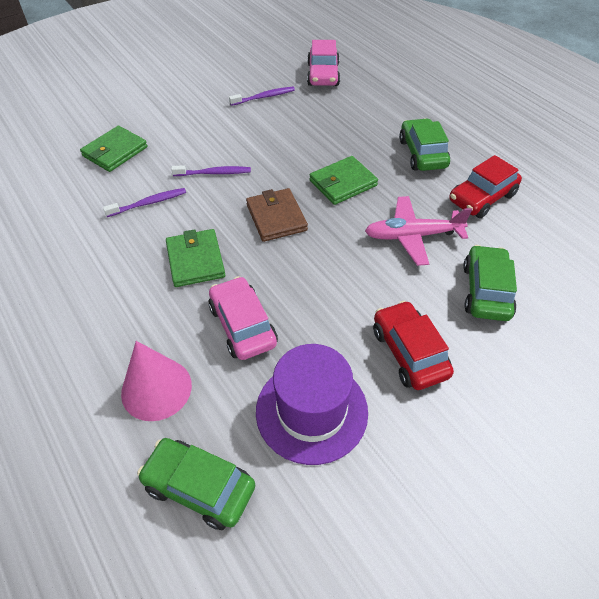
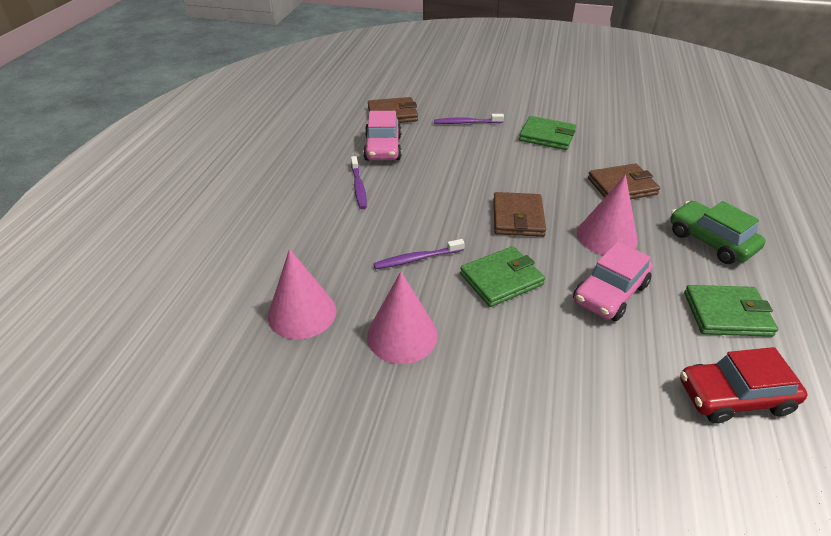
brown wallet: 1 -> 3
green car: 3 -> 1
pink cone: 1 -> 3
pink plane: 1 -> 0
purple hat: 1 -> 0
red car: 2 -> 1

